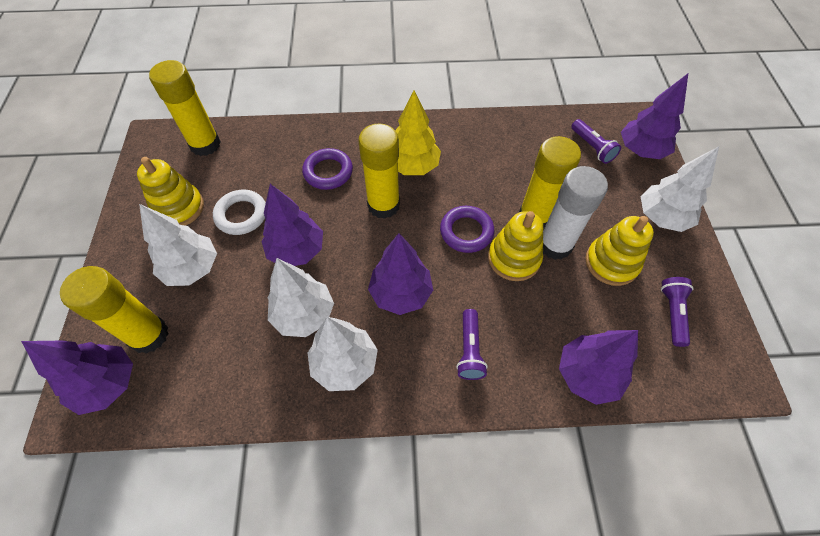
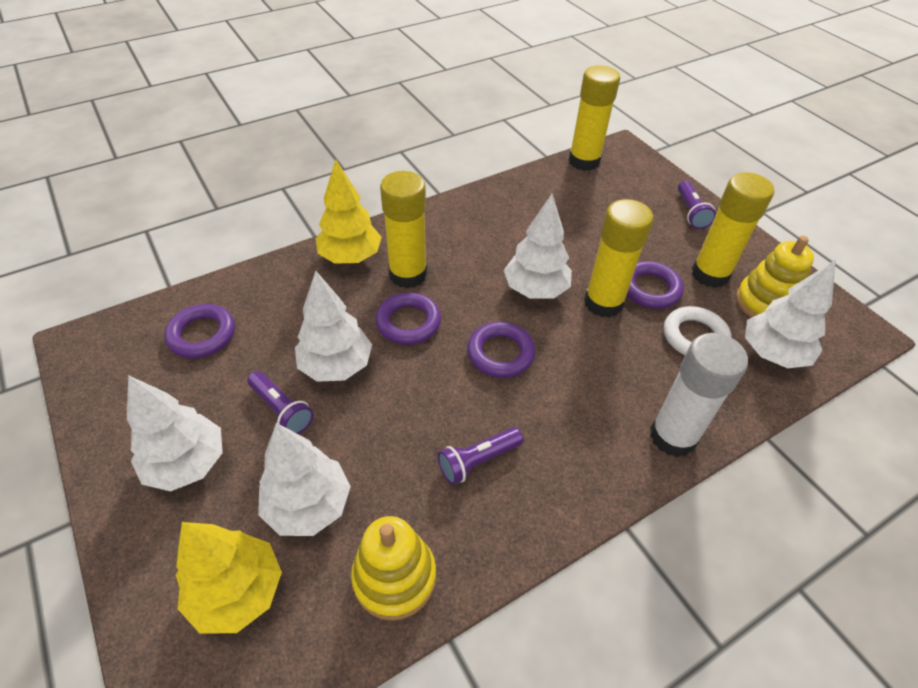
purple ring: 2 -> 4
purple tree: 5 -> 0
white tree: 4 -> 5
yellow stacking toy: 3 -> 2
yellow tree: 1 -> 2

